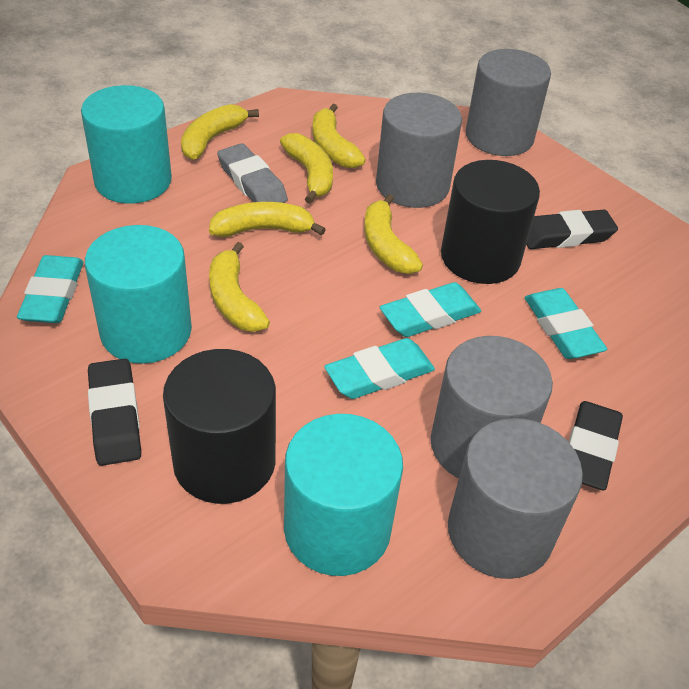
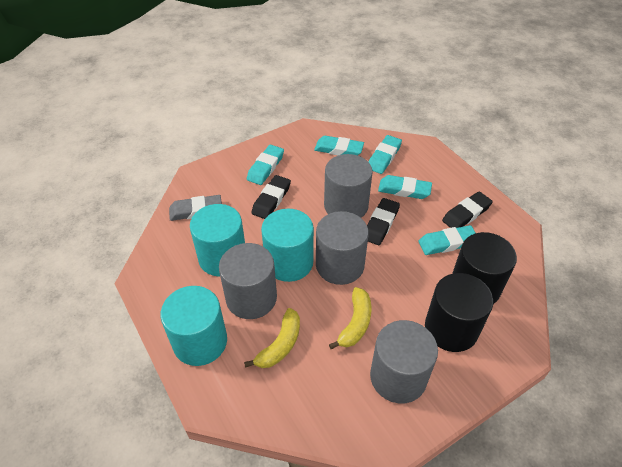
turquoise eraser: 4 -> 5
yellow banana: 6 -> 2

